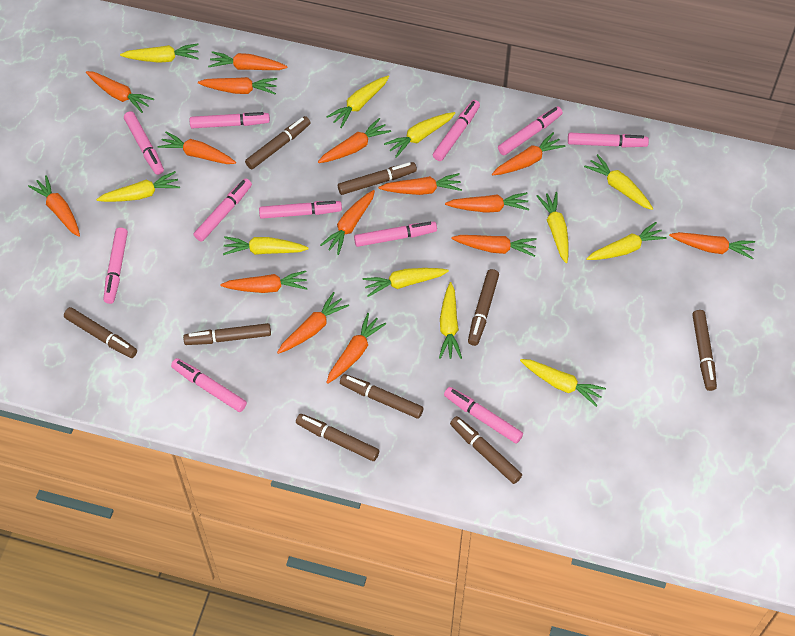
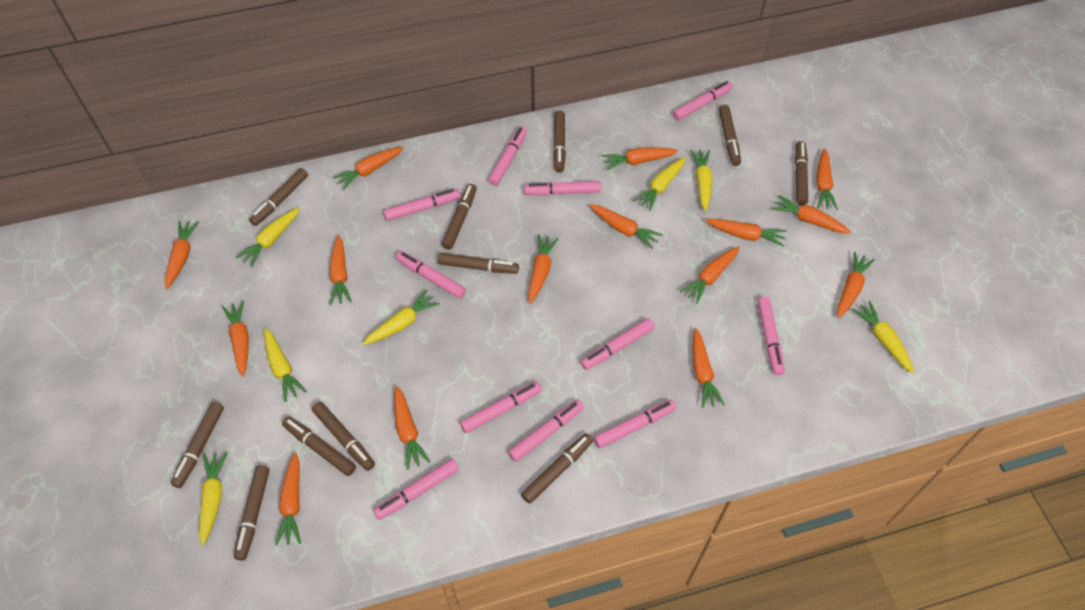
brown marker: 9 -> 11
yellow carrot: 11 -> 7

